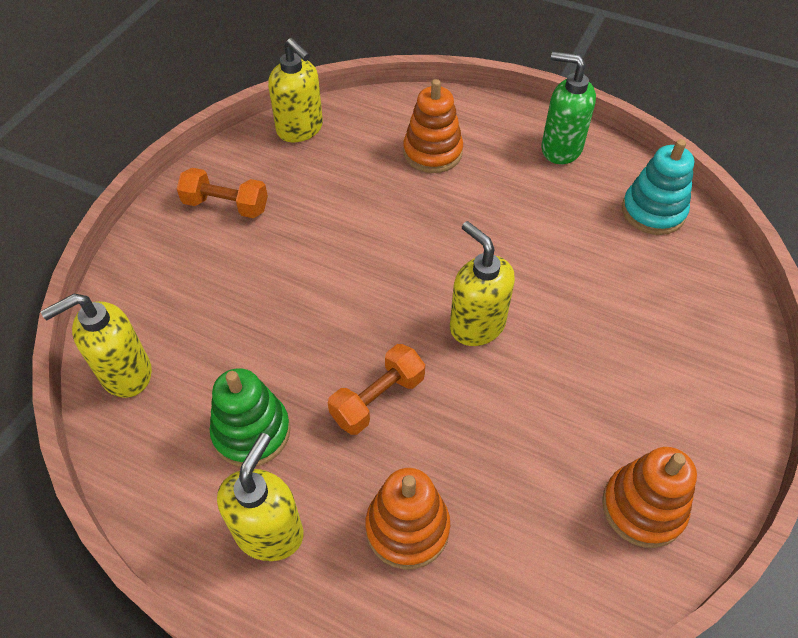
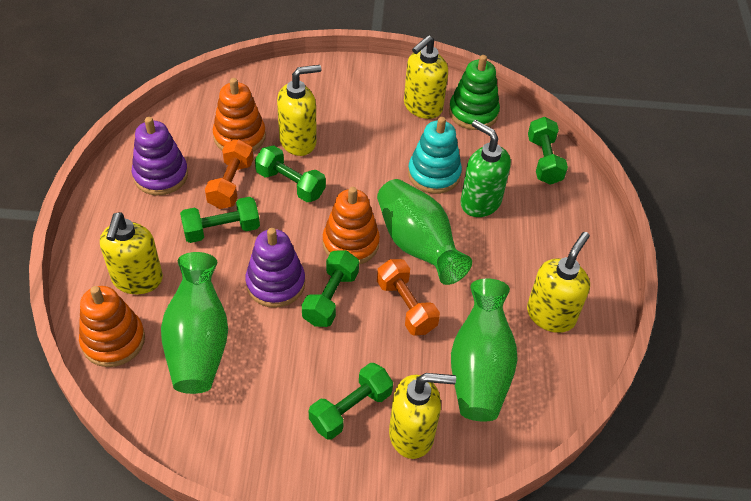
green dumbbell: 0 -> 5
green vase: 0 -> 3
purple stacking toy: 0 -> 2
yellow soap dispenser: 4 -> 5

